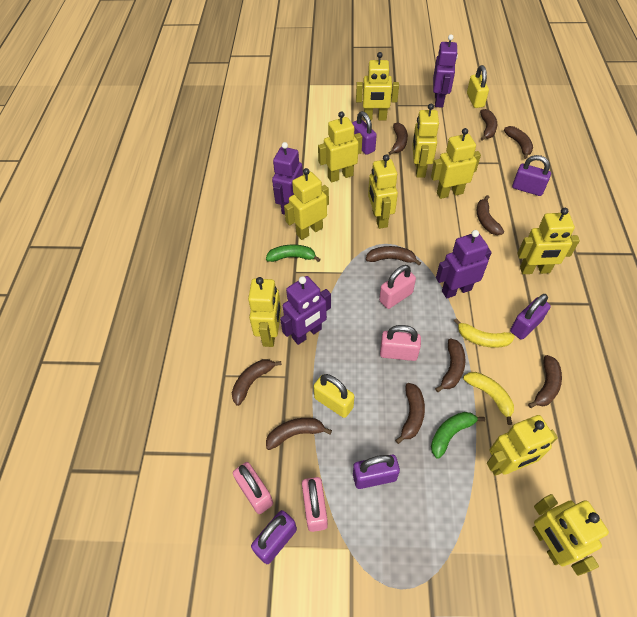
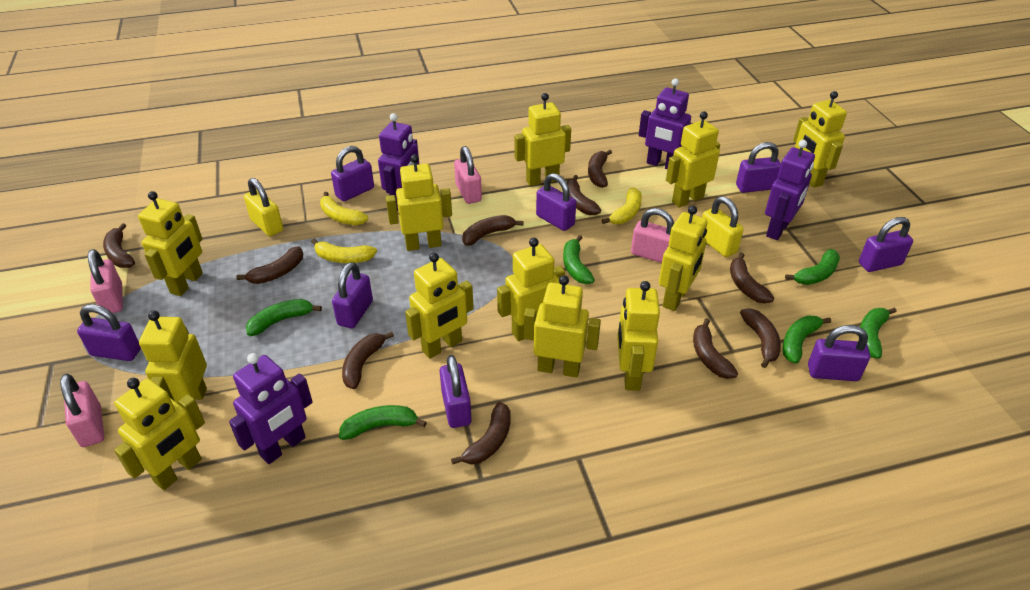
green banana: 2 -> 6
purple padlock: 5 -> 8
yellow banana: 2 -> 3
yellow robot: 10 -> 12

